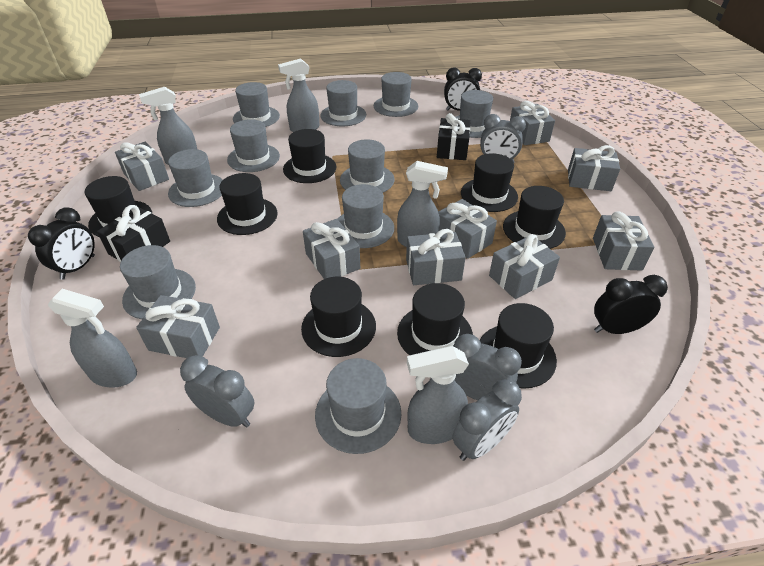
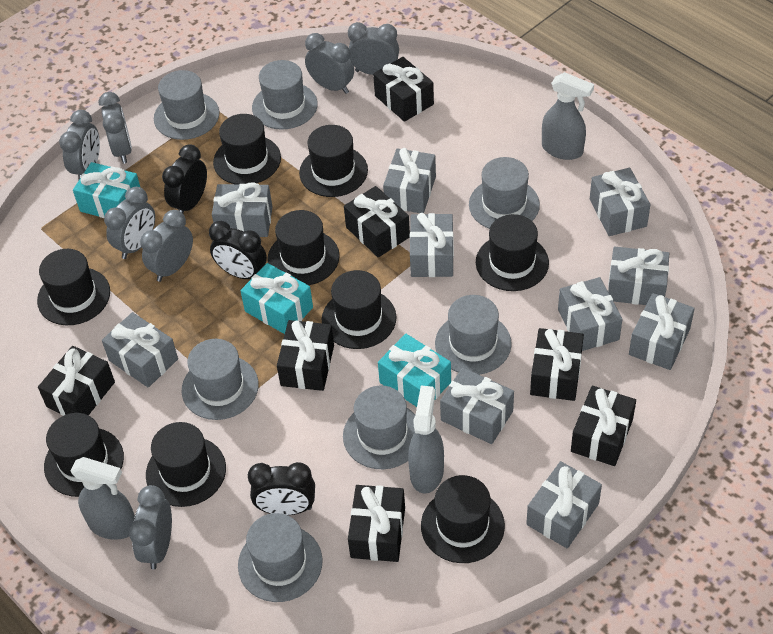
black gift: 2 -> 7
black hat: 8 -> 9
grey clock: 4 -> 7
grey gift: 9 -> 10
grey hat: 10 -> 7
grey spray bottle: 5 -> 3
turquoise gift: 0 -> 3

